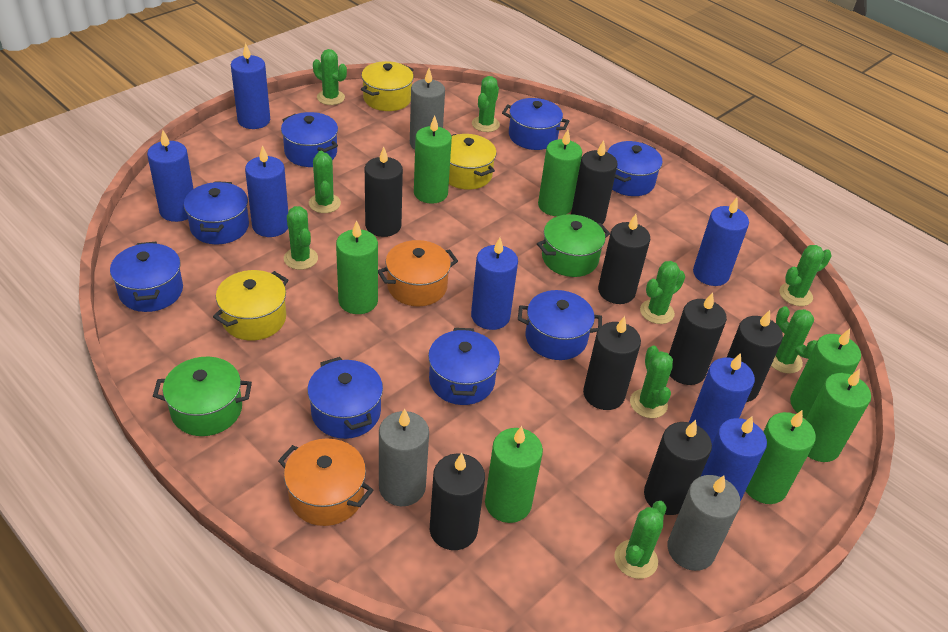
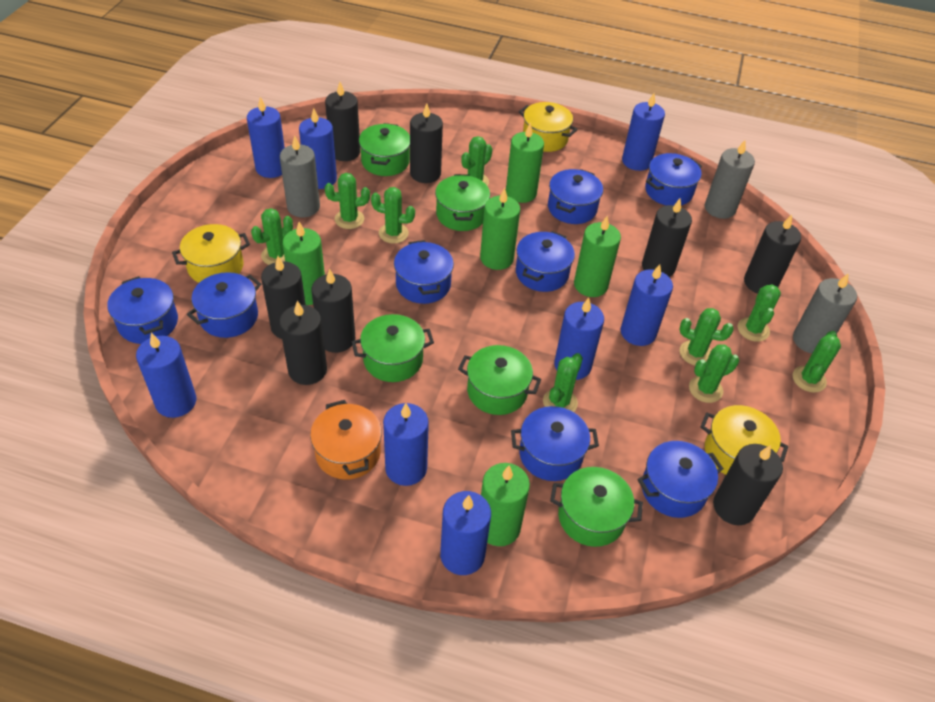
blue candle: 7 -> 8
green candle: 7 -> 5
green pot: 2 -> 5
orange pot: 2 -> 1

